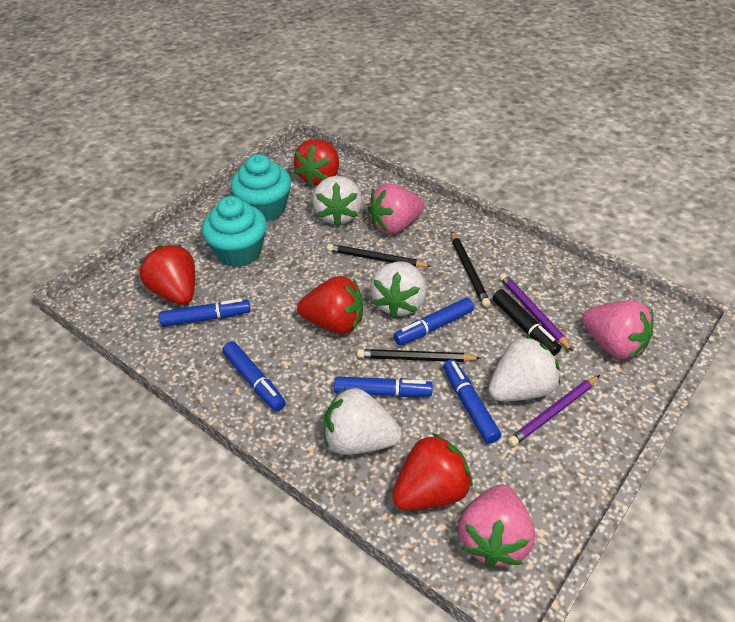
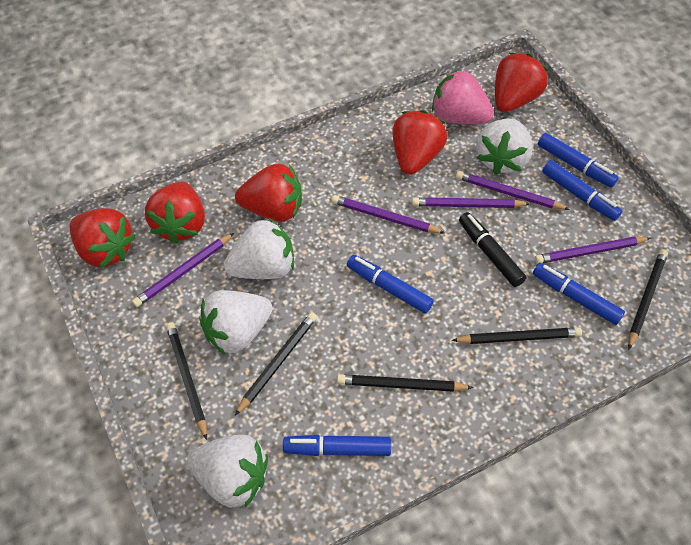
black pencil: 3 -> 5
pink strawberry: 3 -> 1
purple pencil: 2 -> 5
red strawberry: 4 -> 5
turquoise cupcake: 2 -> 0

